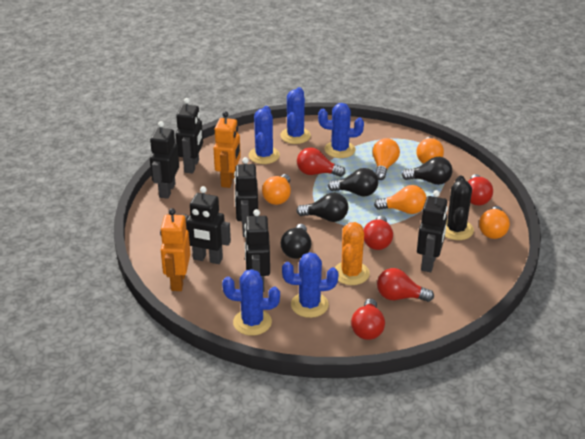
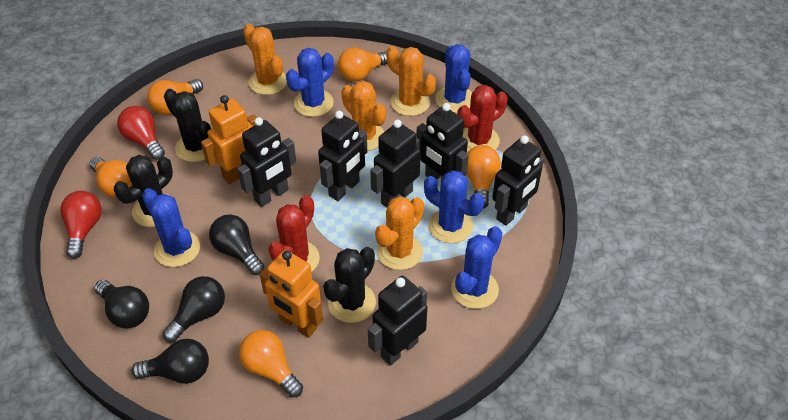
black cactus: 1 -> 3
orange cactus: 1 -> 4
red cactus: 0 -> 2
red light bulb: 5 -> 2

